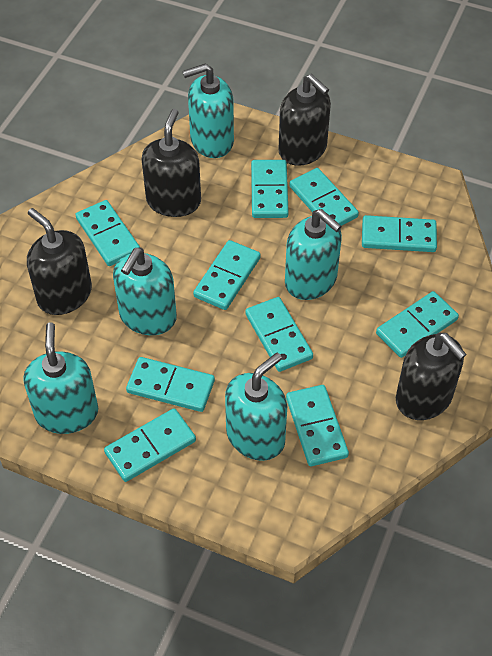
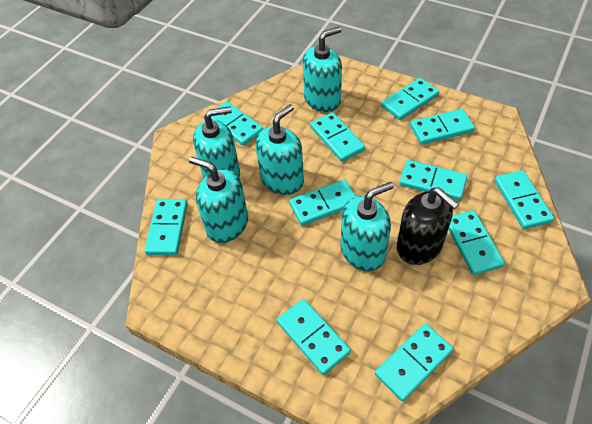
black soap dispenser: 4 -> 1
turquoise domino: 10 -> 11

